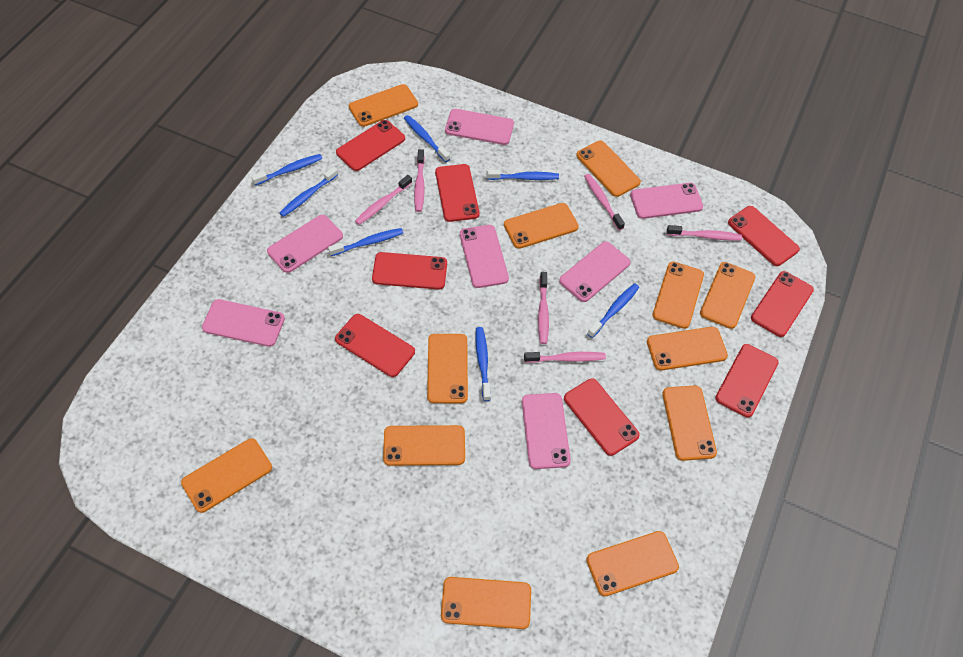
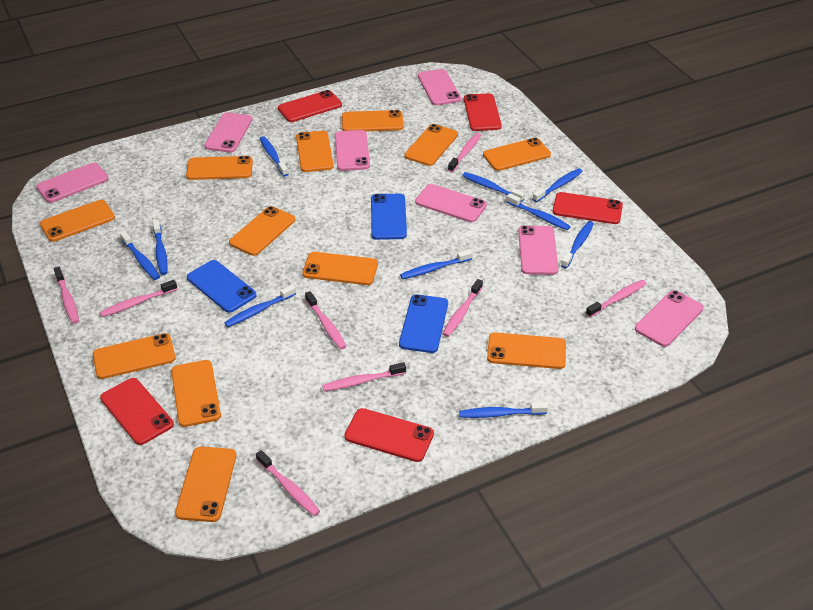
blue phone: 0 -> 3
blue toothbrush: 7 -> 10
pink toothbrush: 6 -> 8
red phone: 8 -> 5

